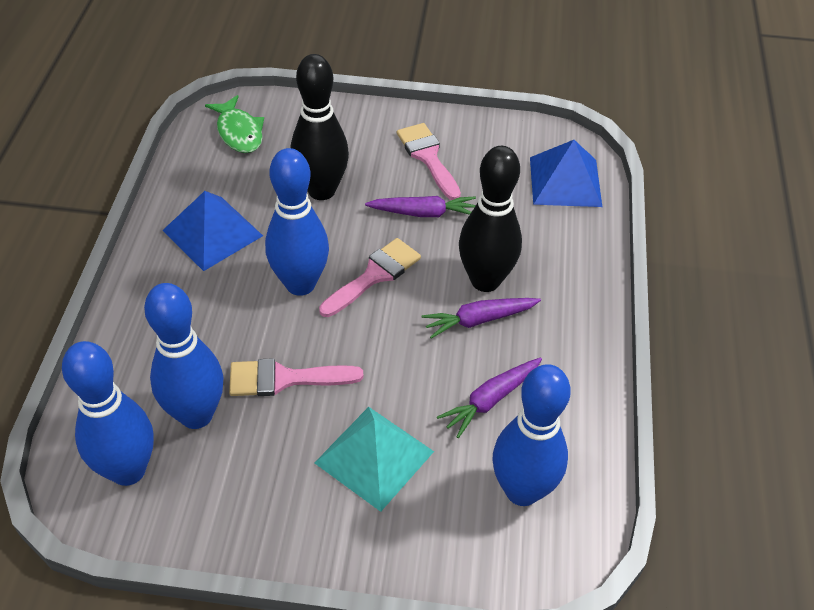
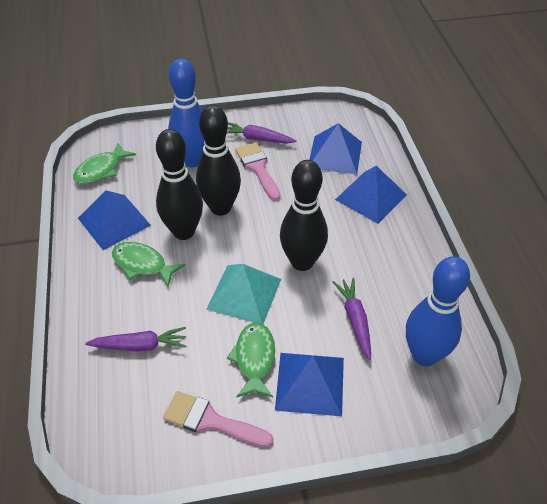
black bowling pin: 2 -> 3
blue bowling pin: 4 -> 2
blue pyramid: 2 -> 4
green fish: 1 -> 3
pink brush: 3 -> 2

